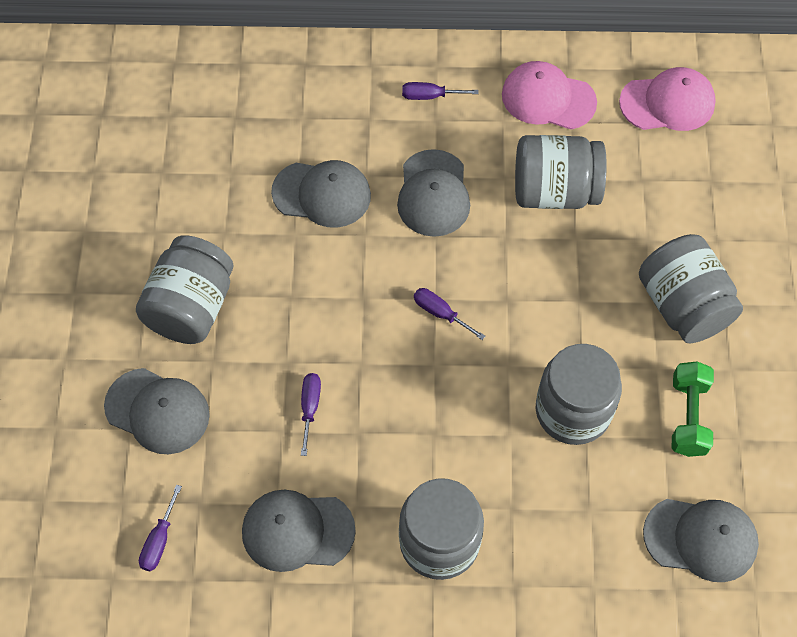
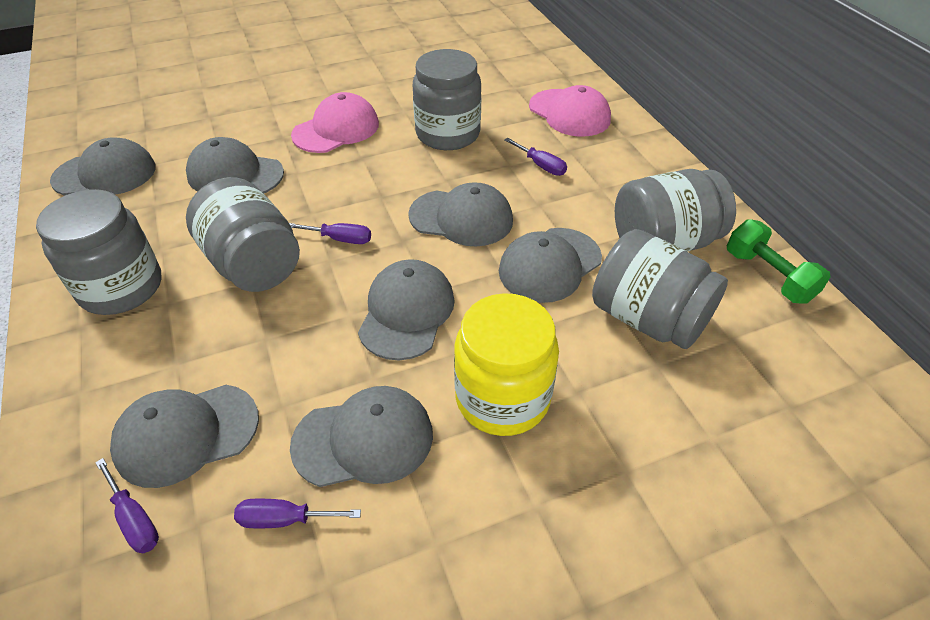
grey cap: 5 -> 7
yellow jar: 0 -> 1

